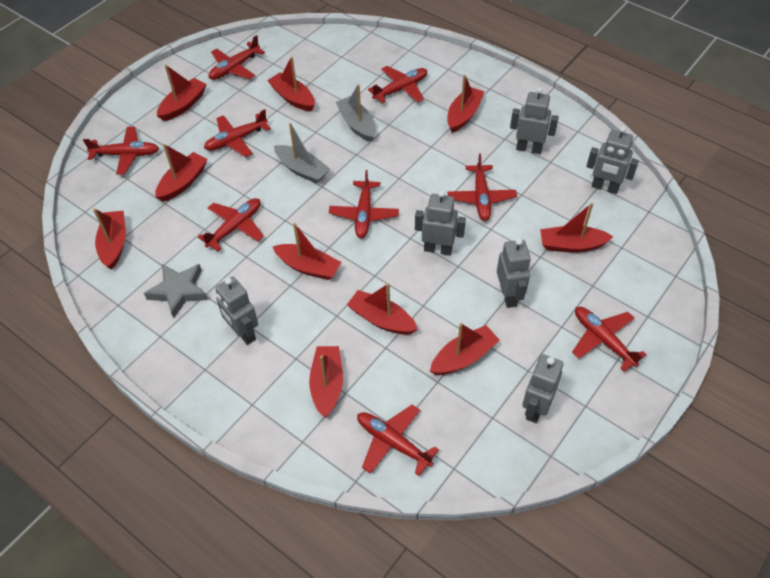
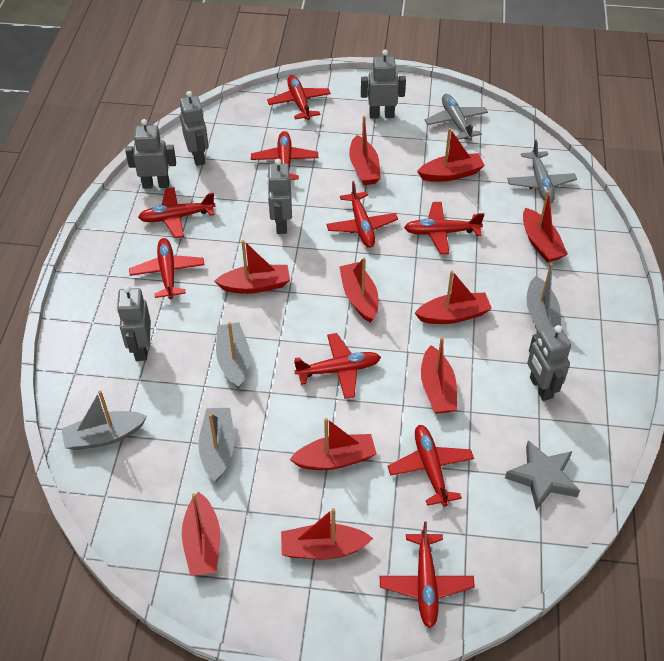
grey boat: 2 -> 4
grey plane: 0 -> 2

